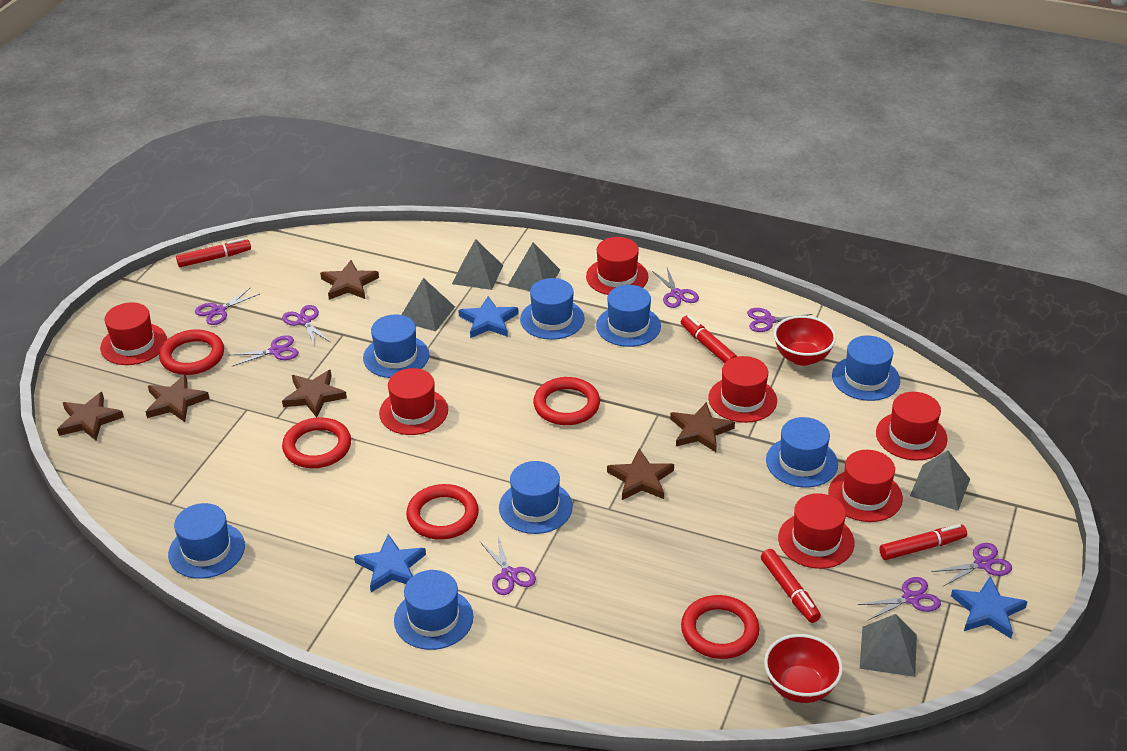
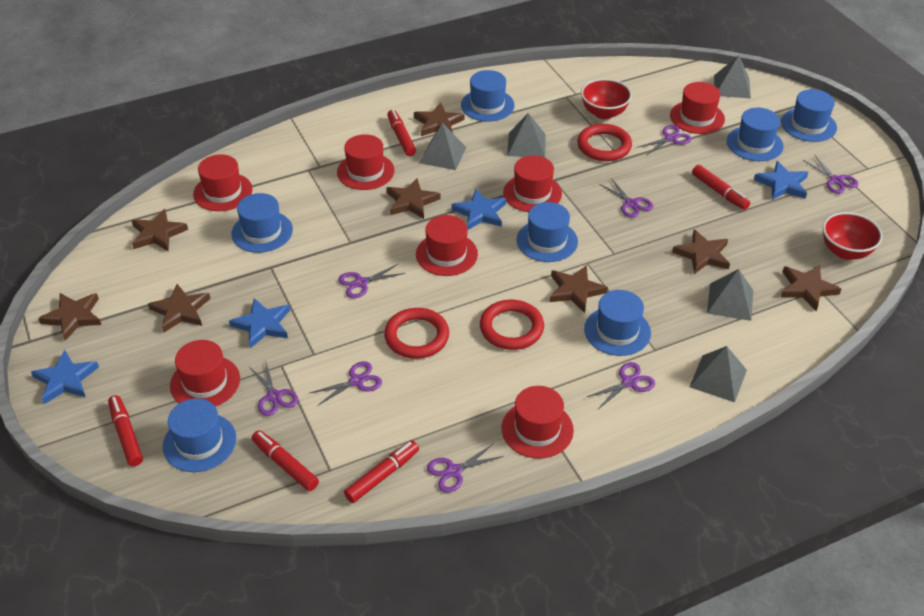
blue hat: 8 -> 7
blue star: 3 -> 4
brown star: 6 -> 8
red marker: 4 -> 5
red ring: 5 -> 3

